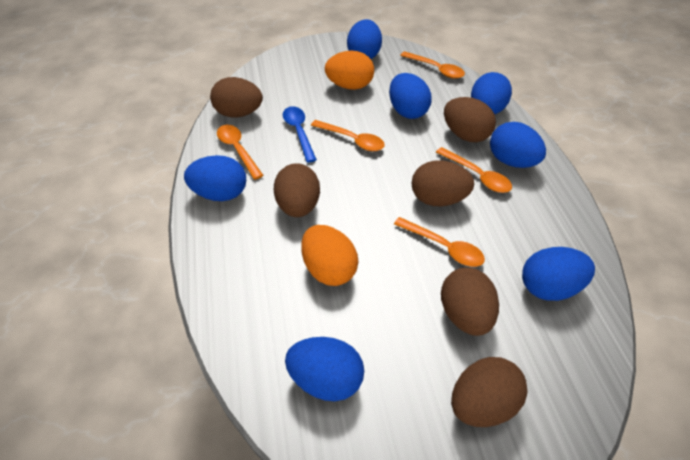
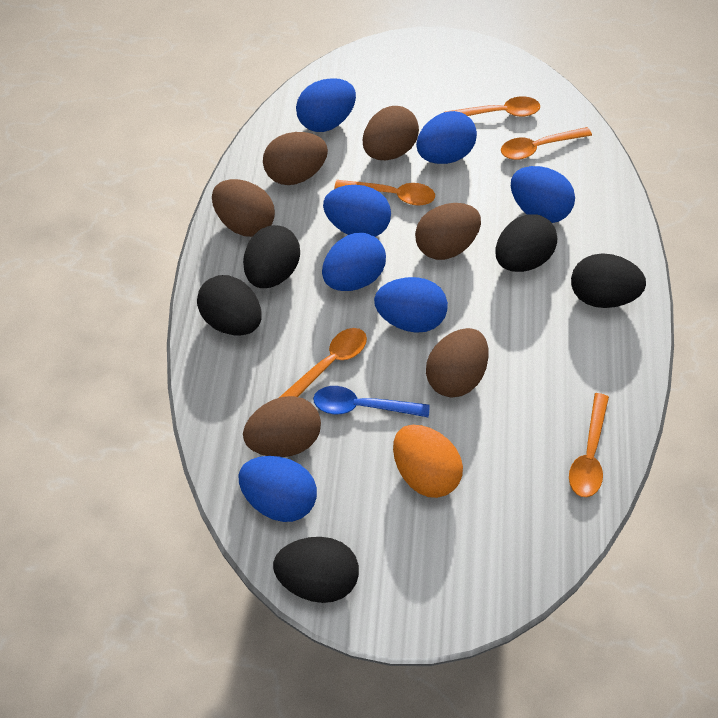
black egg: 0 -> 5
orange egg: 2 -> 1

